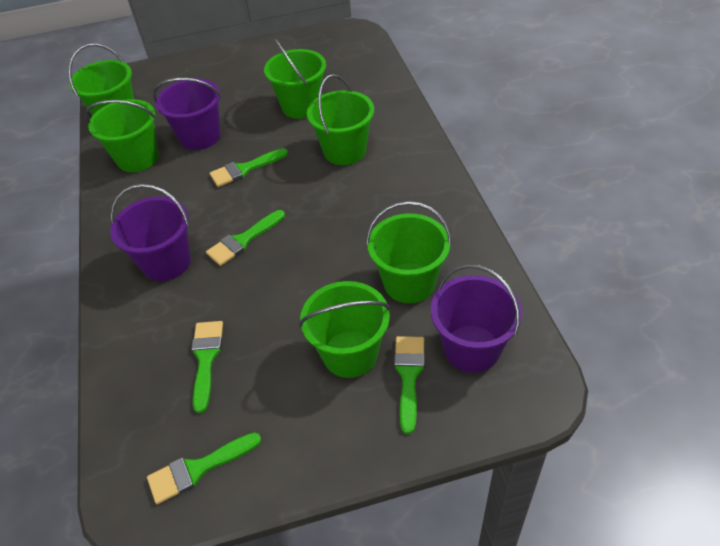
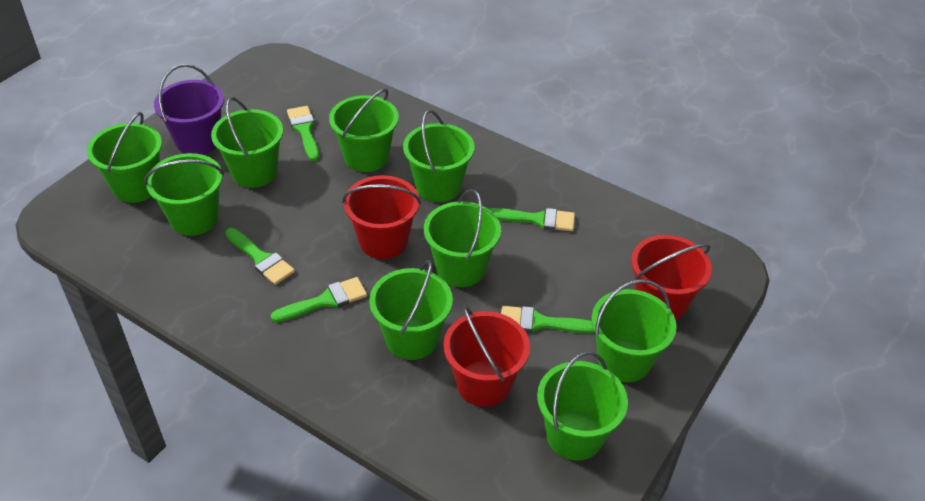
green bucket: 6 -> 9
purple bucket: 3 -> 1
red bucket: 0 -> 3

